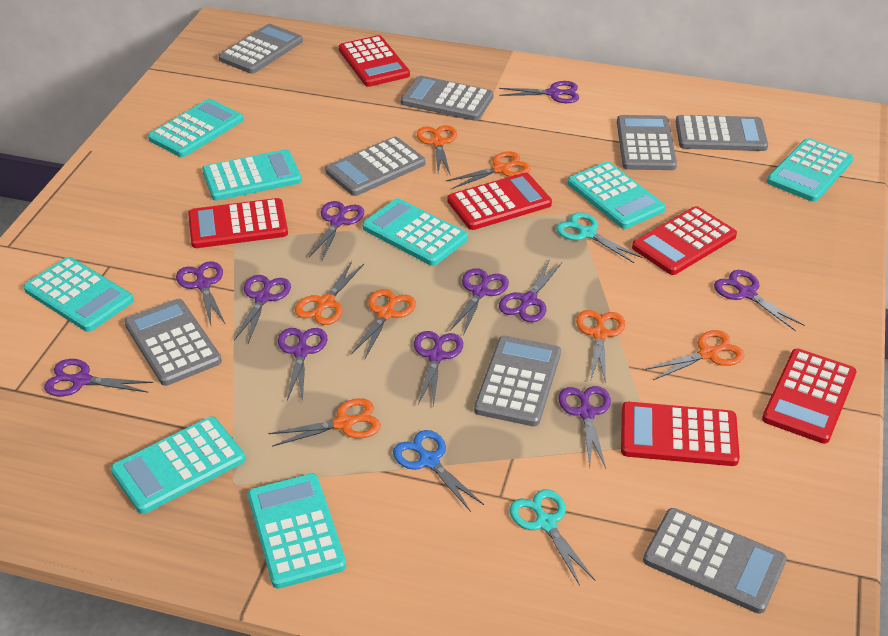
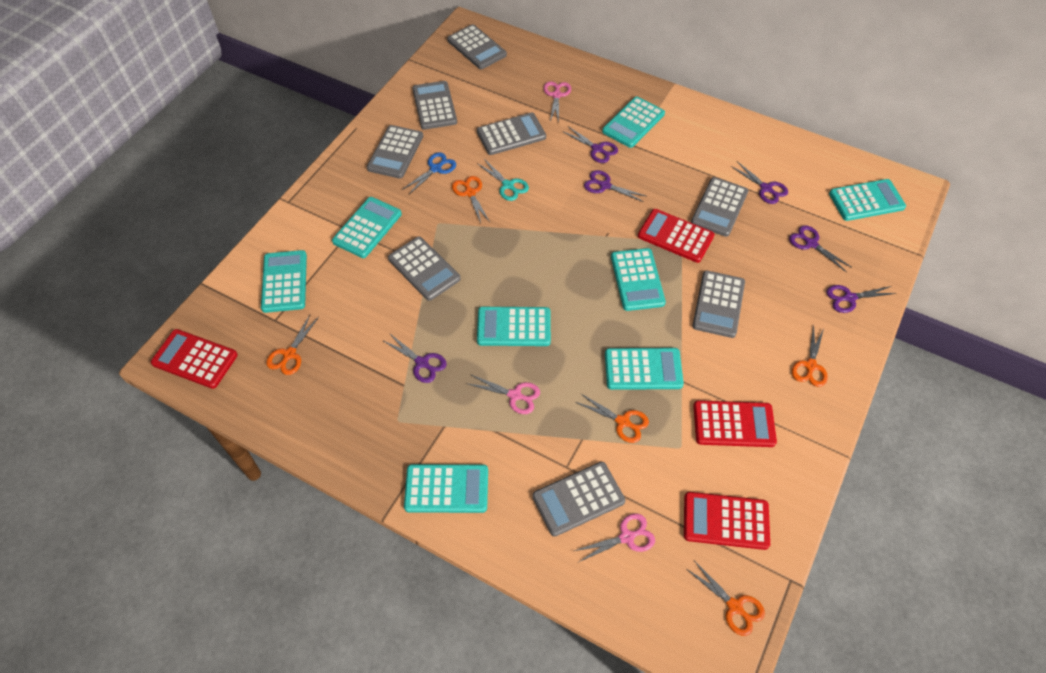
orange scissors: 7 -> 5
pink scissors: 0 -> 3
purple scissors: 11 -> 6
red calculator: 6 -> 4
turquoise scissors: 2 -> 1

